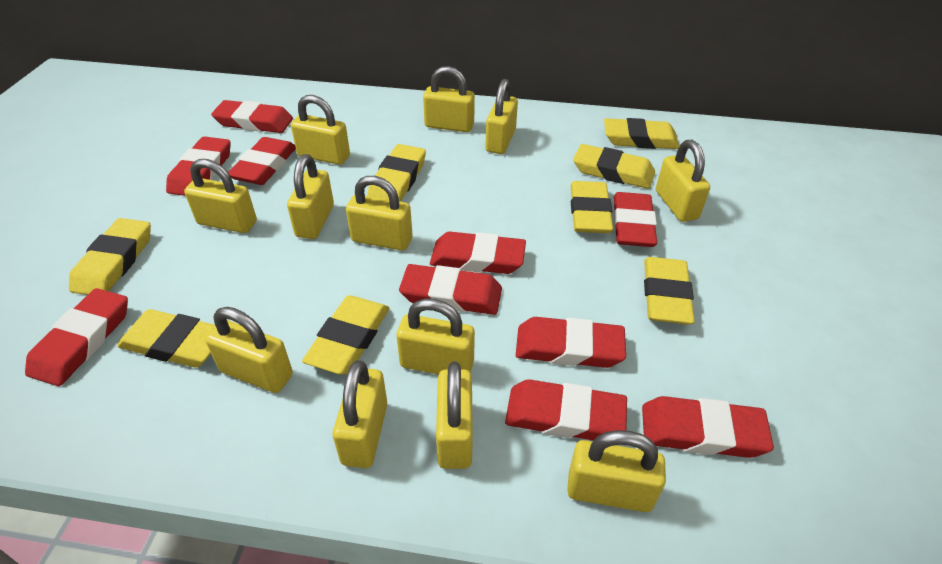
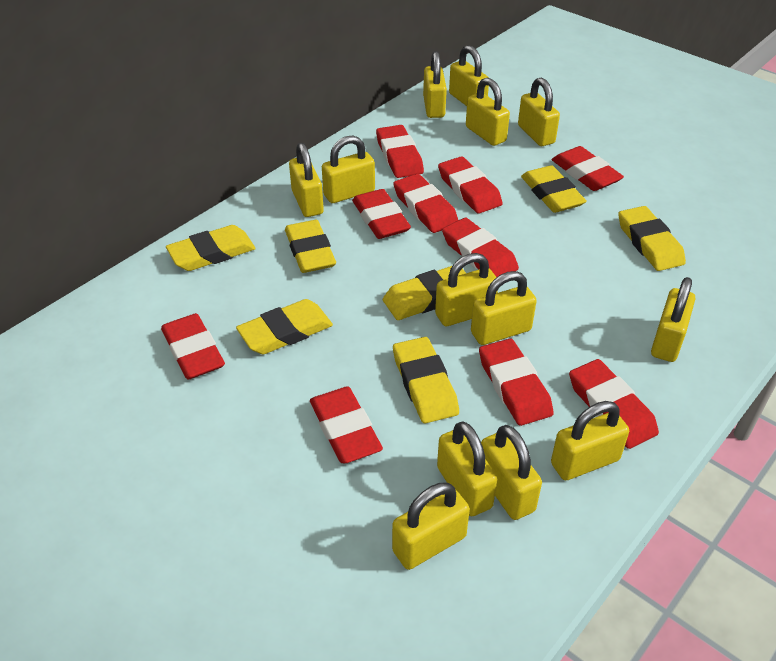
yellow eraser: 8 -> 7
yellow padlock: 12 -> 13

